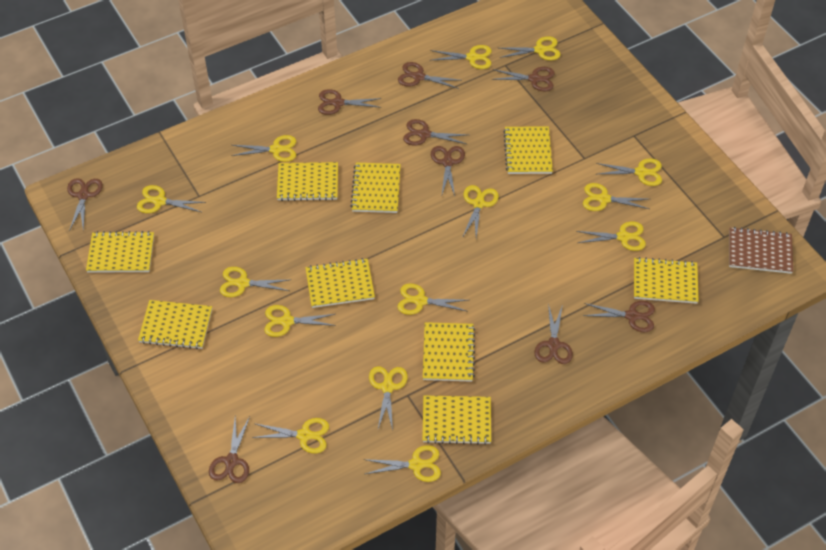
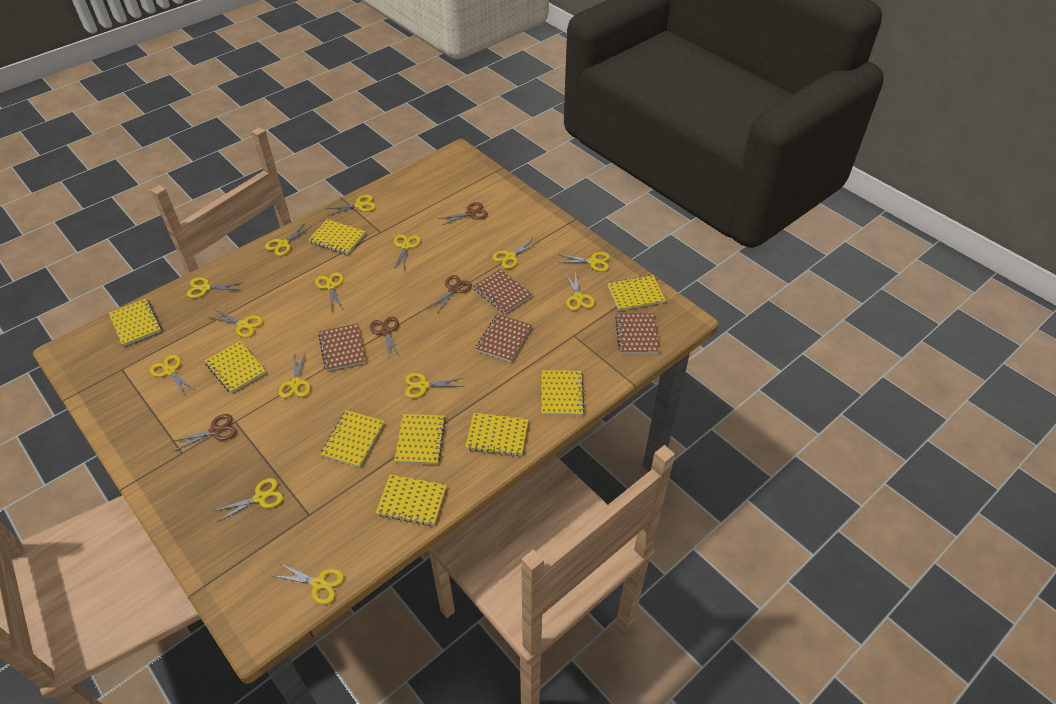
brown notebook: 1 -> 4
brown scissors: 9 -> 4

